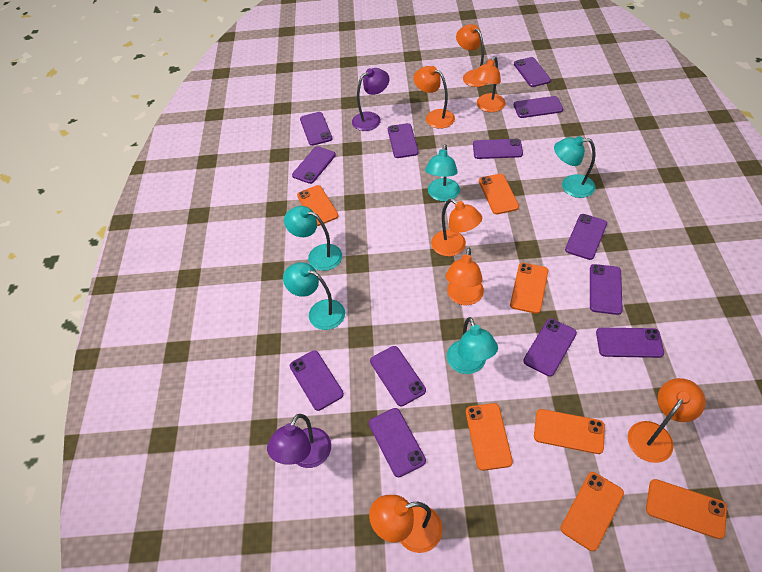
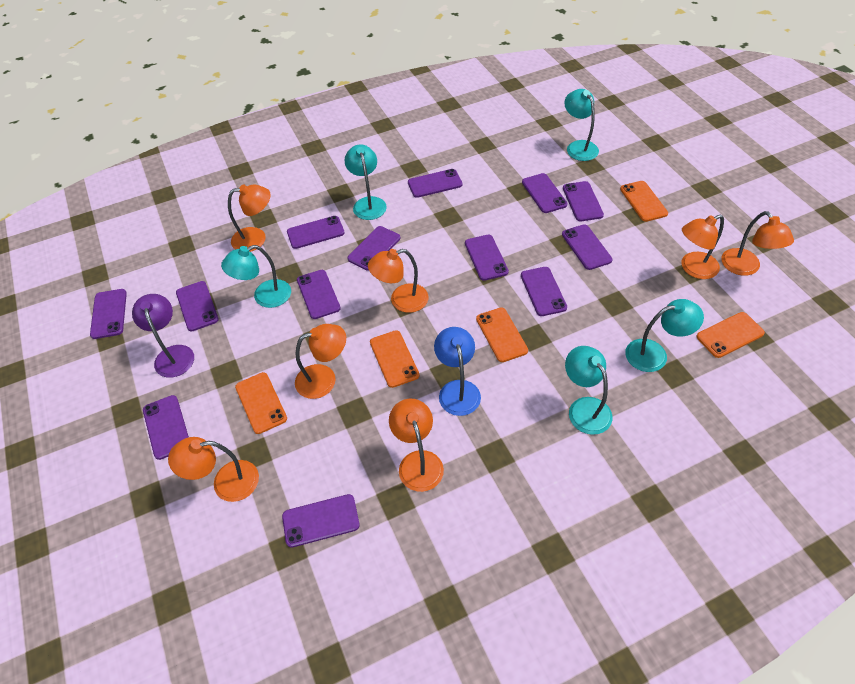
blue lamp: 0 -> 1
orange phone: 7 -> 5
purple lamp: 2 -> 1

